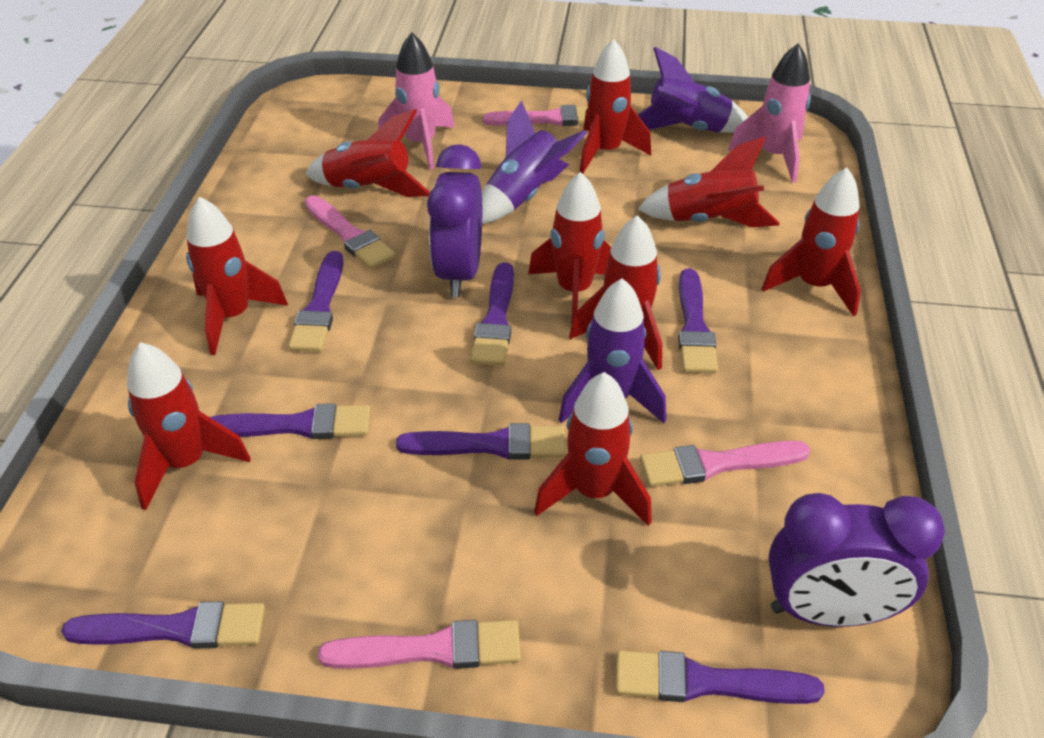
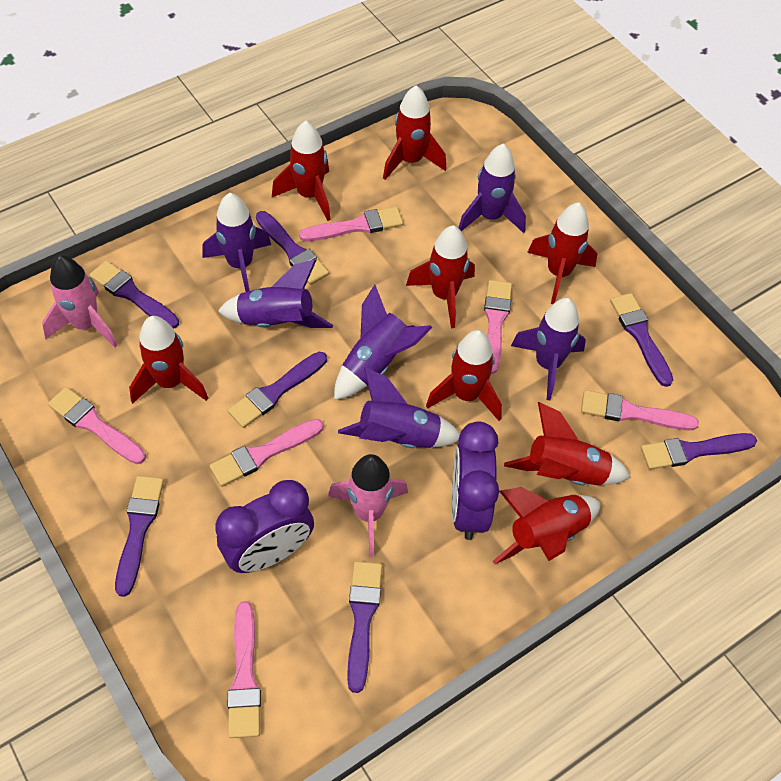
pink brush: 4 -> 6
purple rocket: 3 -> 6
red rocket: 9 -> 8

